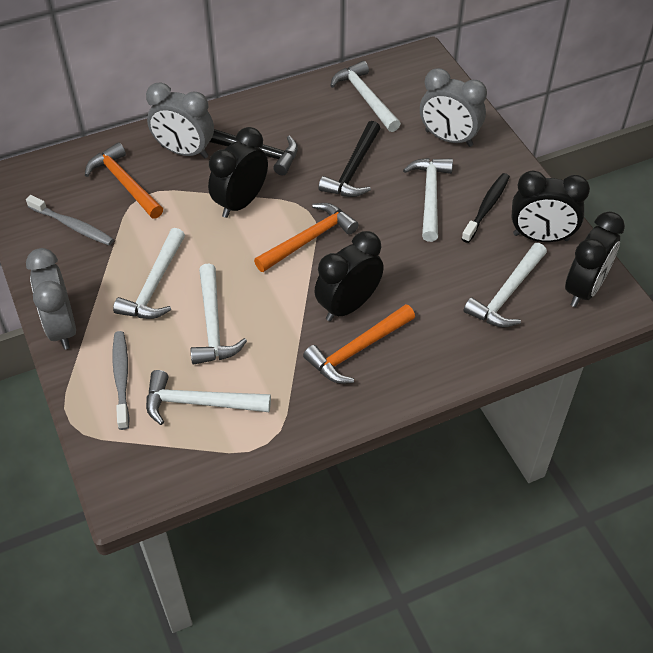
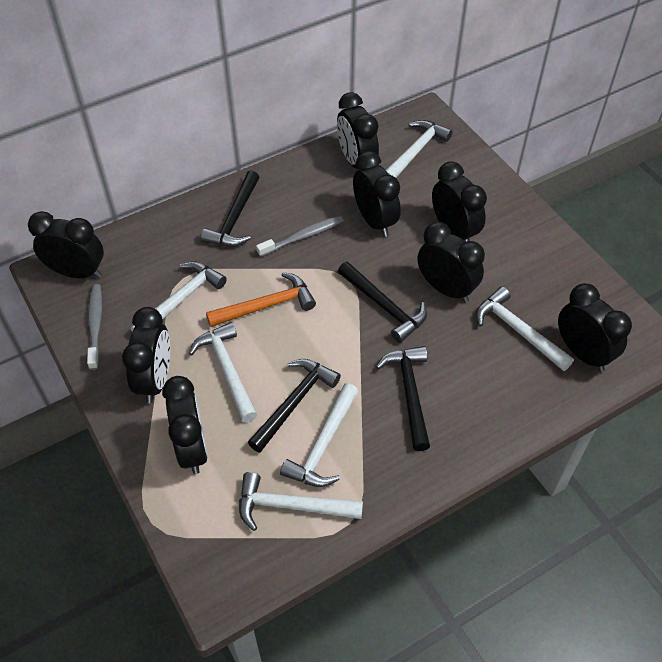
black clock: 4 -> 8
black hammer: 2 -> 4
black toothbrush: 1 -> 0
grey clock: 3 -> 0
orange hammer: 3 -> 1

